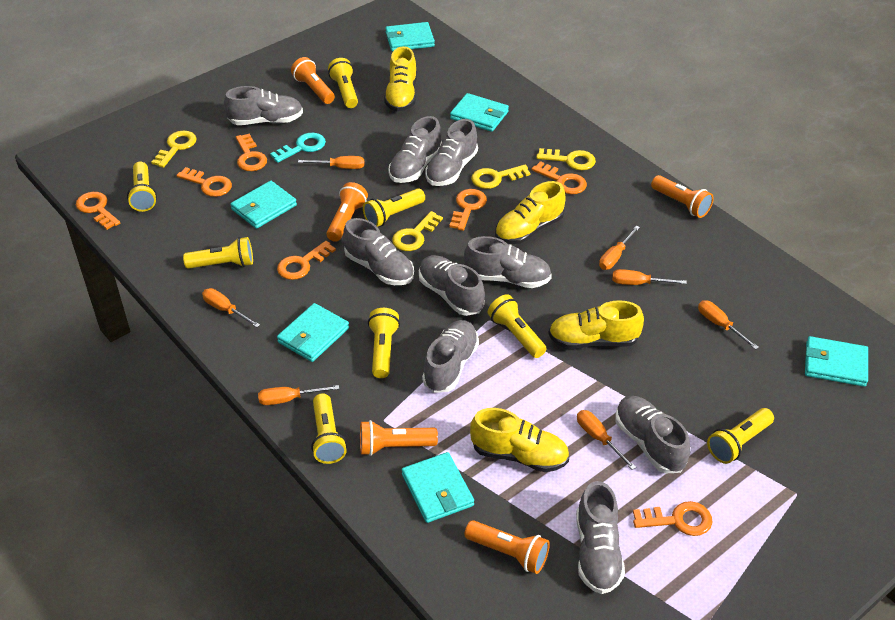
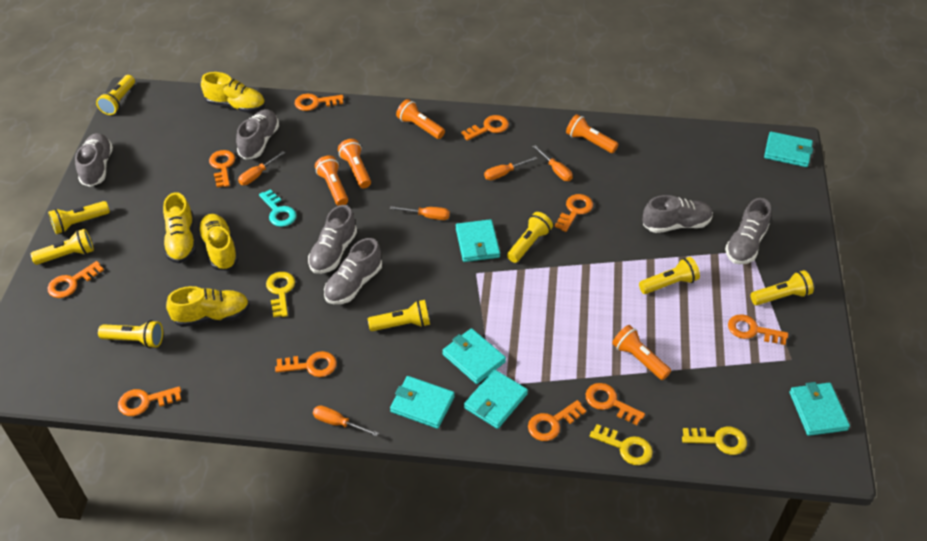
grey shoe: 9 -> 6
orange key: 7 -> 10
orange screwdriver: 7 -> 5
yellow key: 4 -> 3

